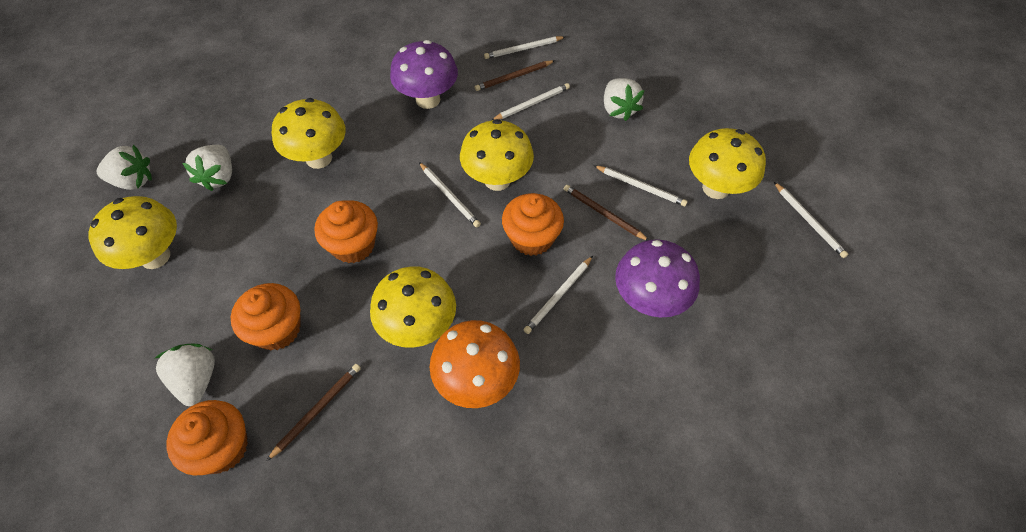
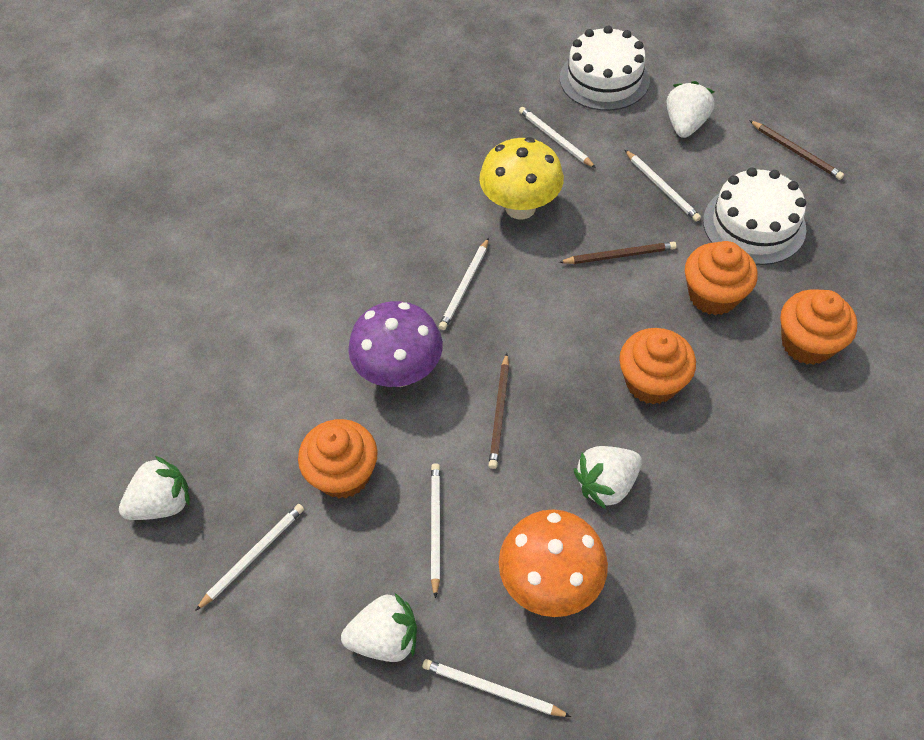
purple mushroom: 2 -> 1
white cake: 0 -> 2
yellow mushroom: 5 -> 1

